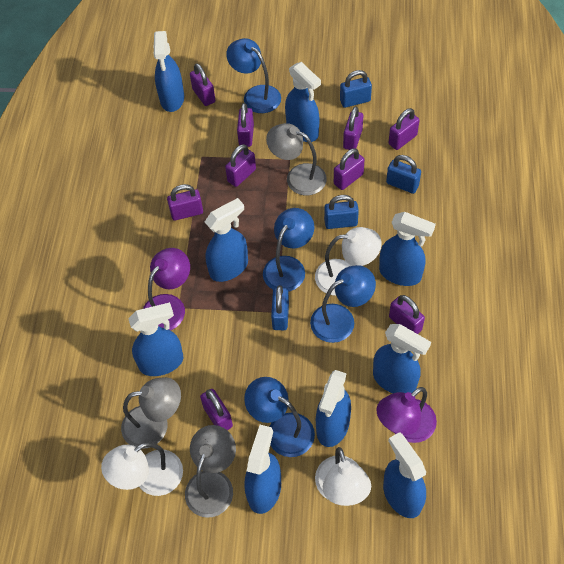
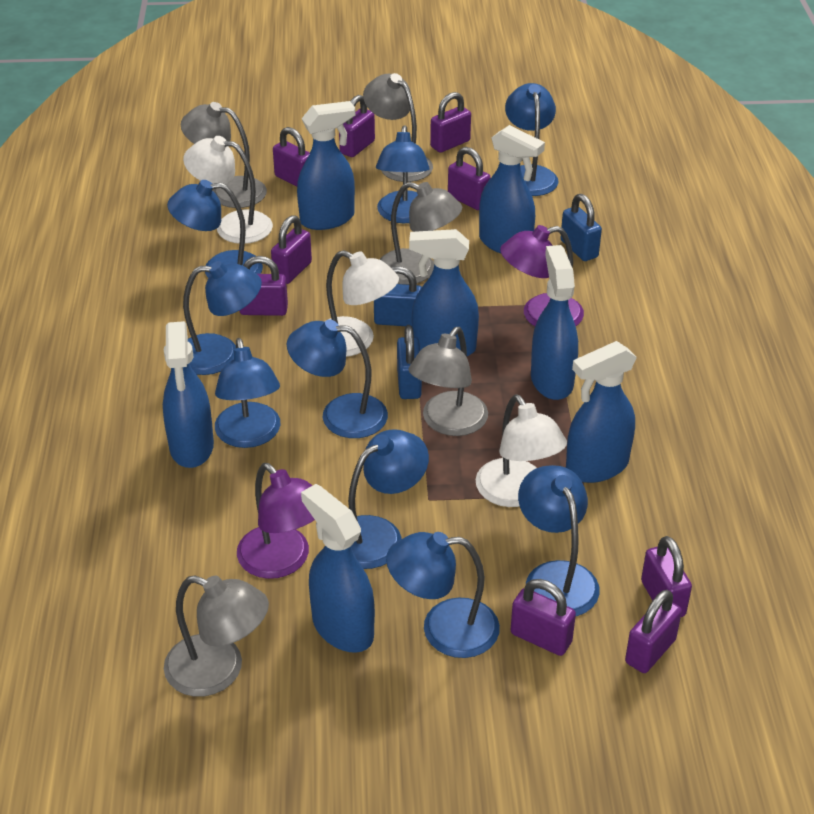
blue lamp: 4 -> 9
blue padlock: 4 -> 3
blue spray bottle: 9 -> 7
grey lamp: 3 -> 5

